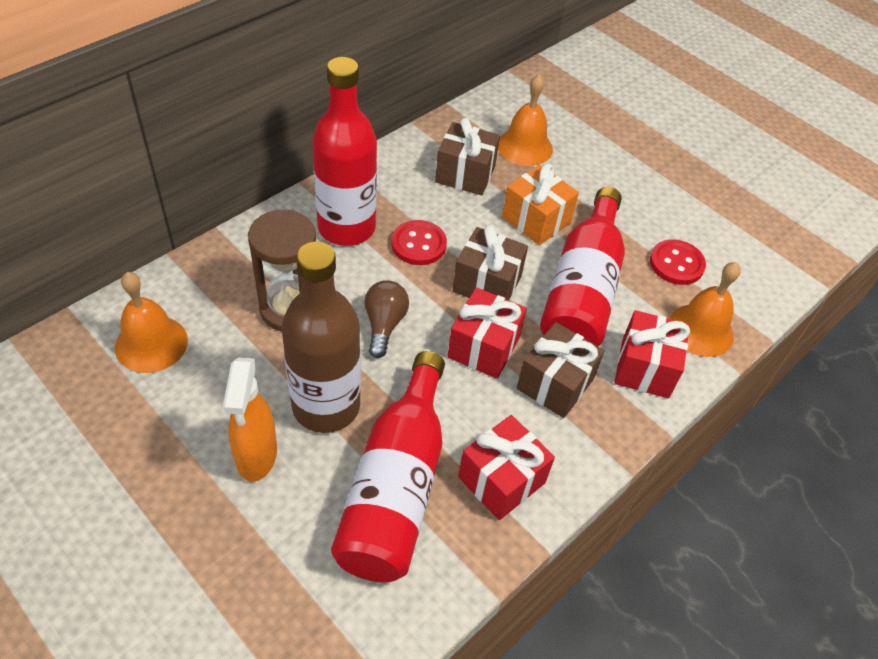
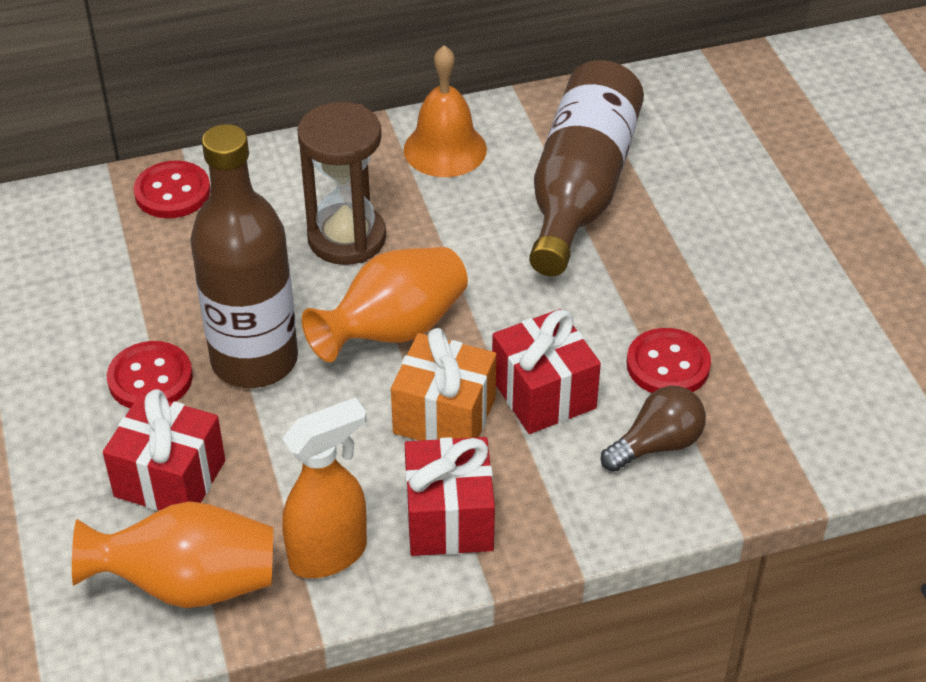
brown bottle: 1 -> 2
brown gift: 3 -> 0
orange bell: 3 -> 1
orange vase: 0 -> 2
red bottle: 3 -> 0
red button: 2 -> 3

